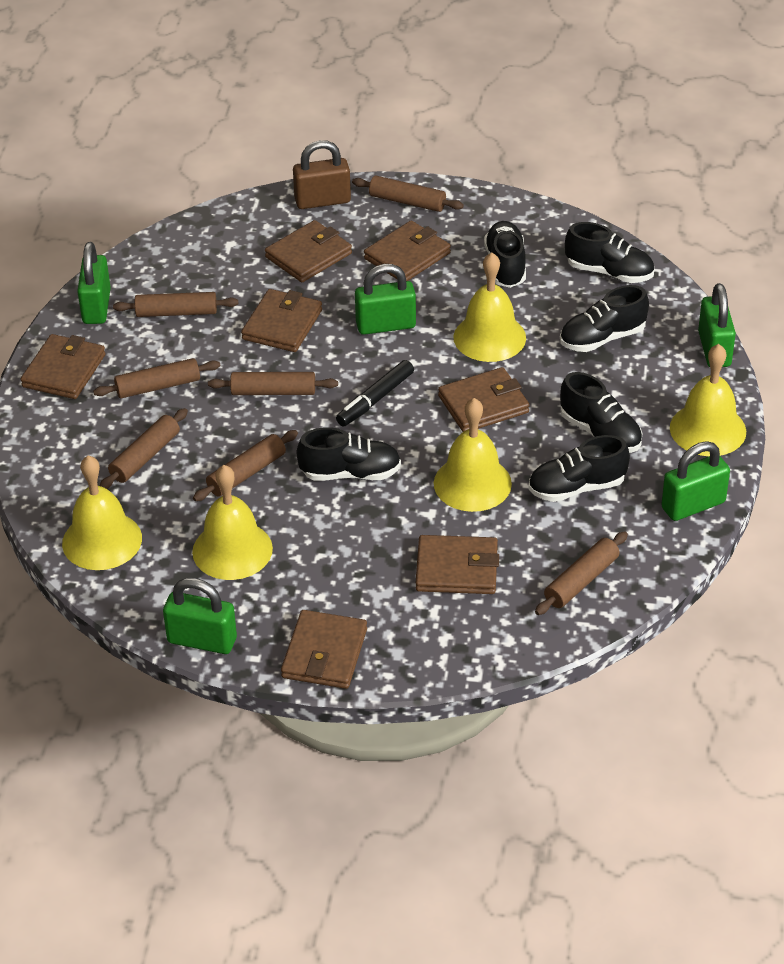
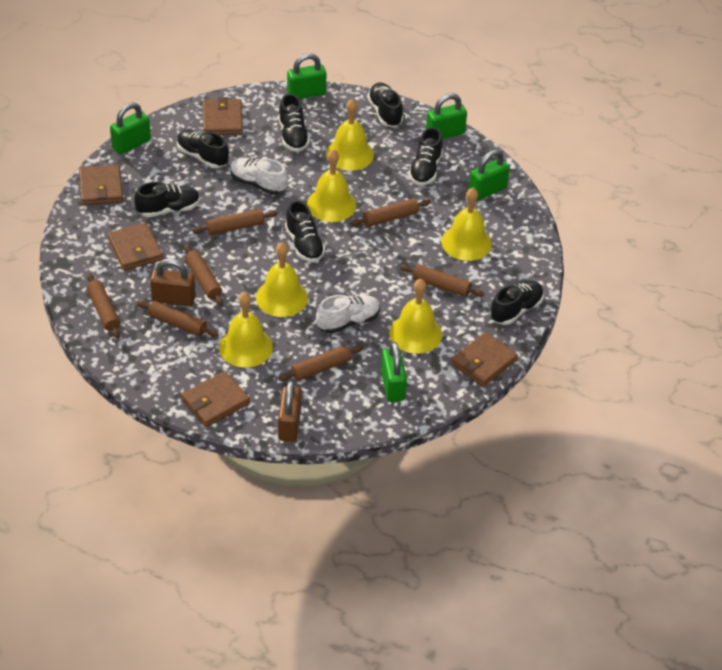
black marker: 1 -> 0
black shoe: 6 -> 7
brown padlock: 1 -> 2
brown wallet: 7 -> 5
white shoe: 0 -> 2
yellow bell: 5 -> 6

